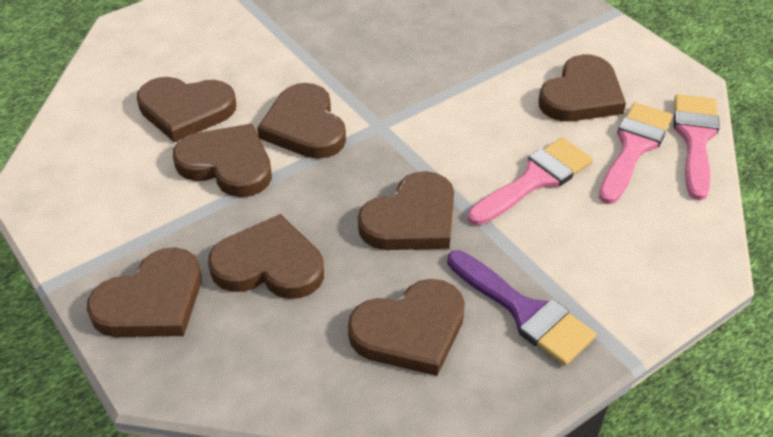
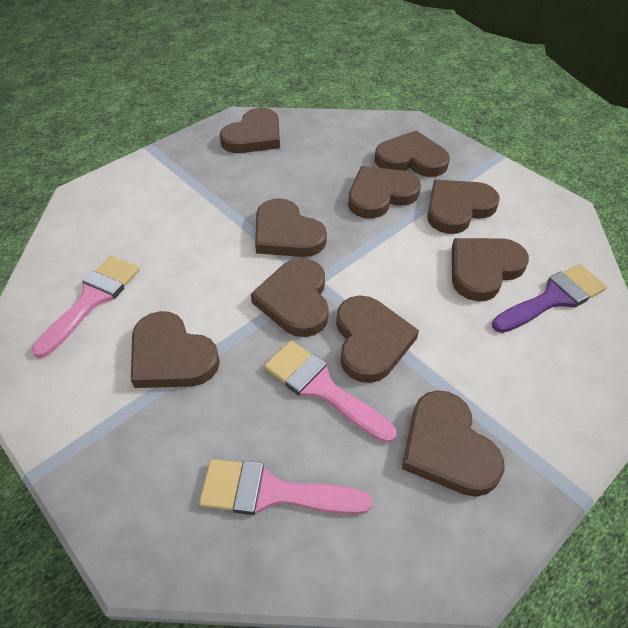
brown heart: 8 -> 10

